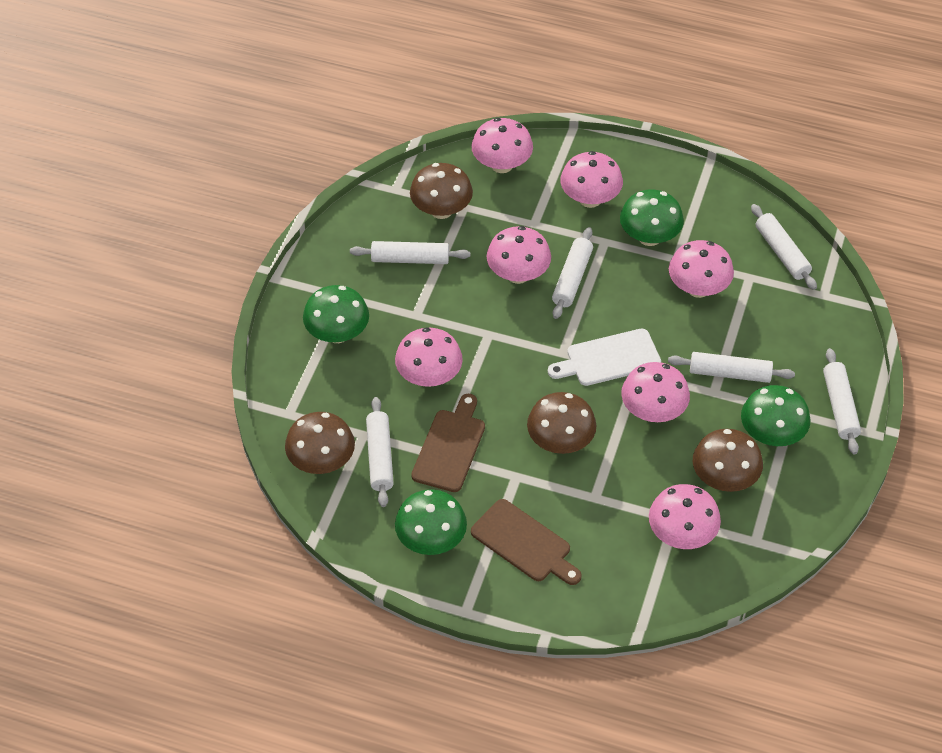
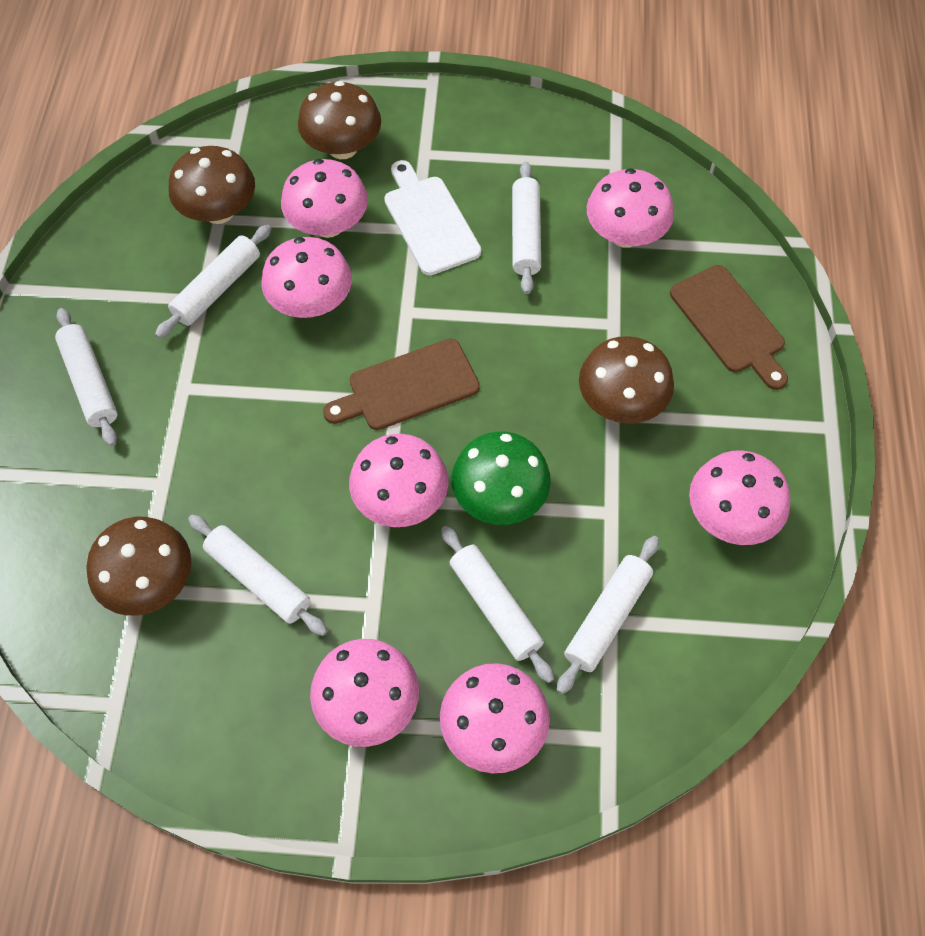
green mushroom: 4 -> 1

